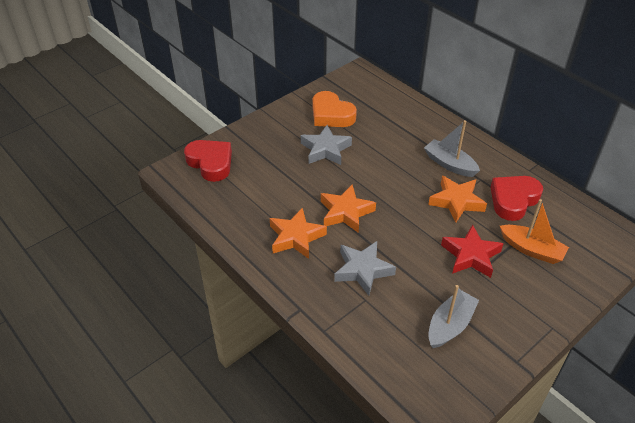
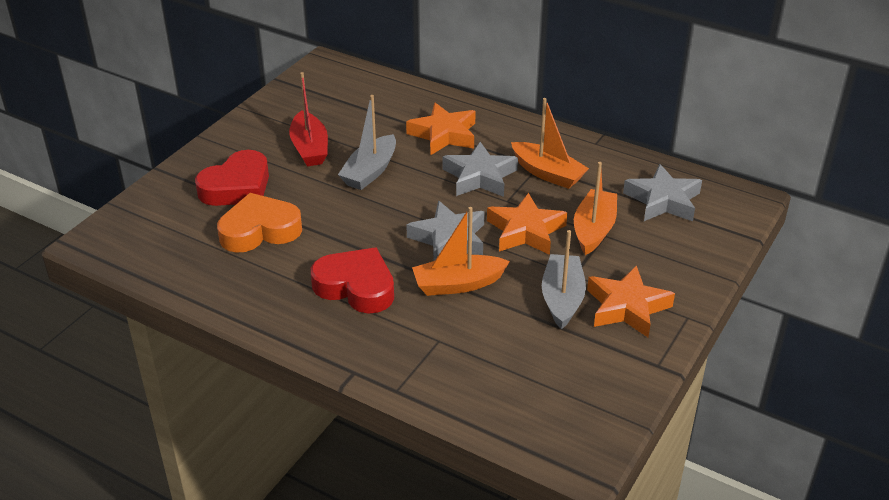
grey star: 2 -> 3
orange boat: 1 -> 3
red boat: 0 -> 1
red star: 1 -> 0

